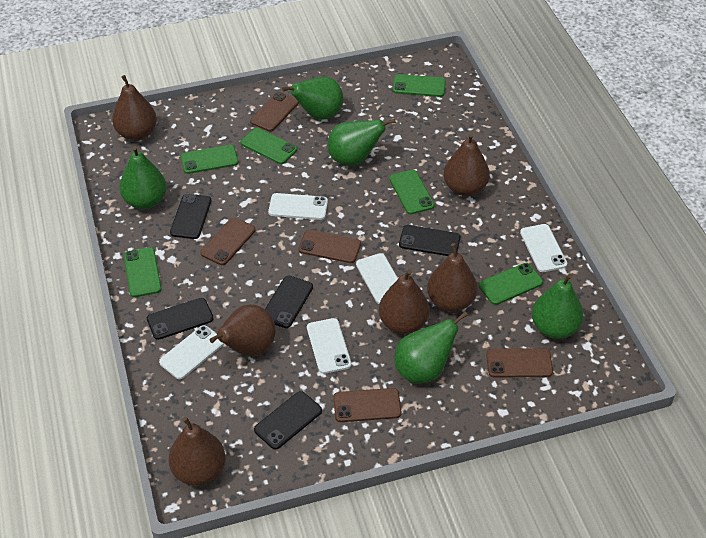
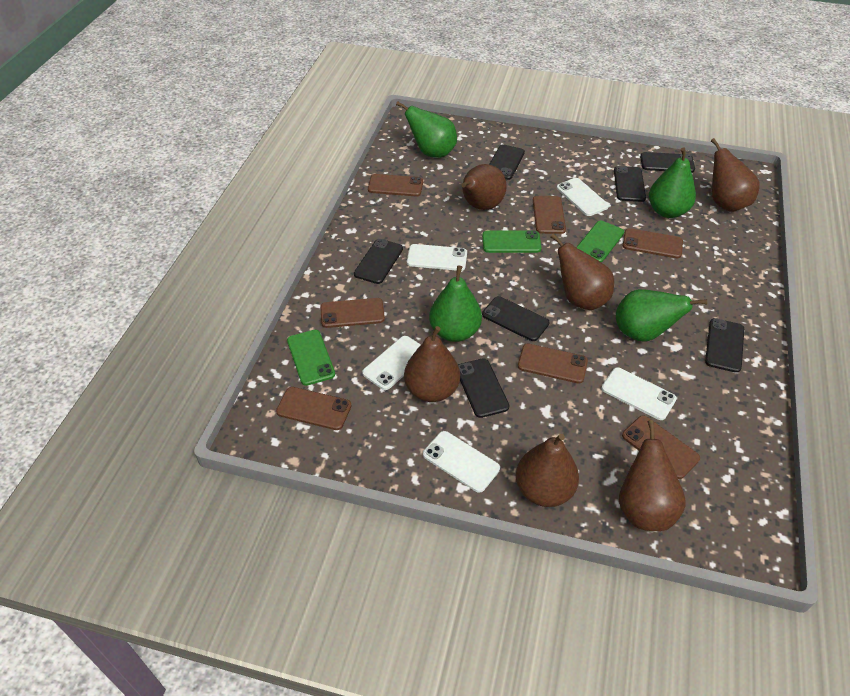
black phone: 5 -> 7
brown phone: 5 -> 7
green pear: 5 -> 4
green phone: 6 -> 3

